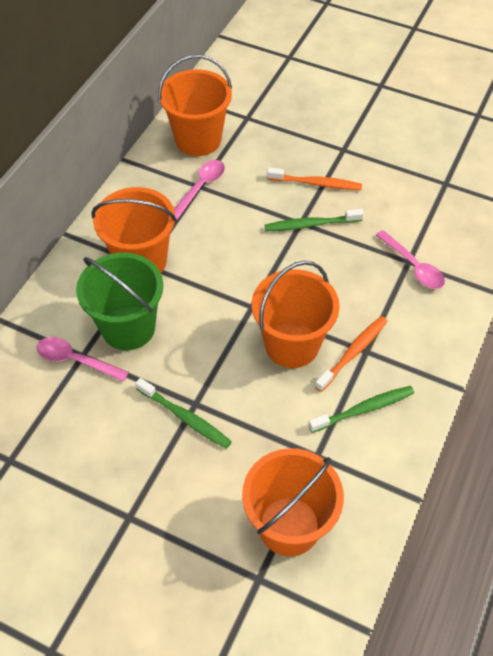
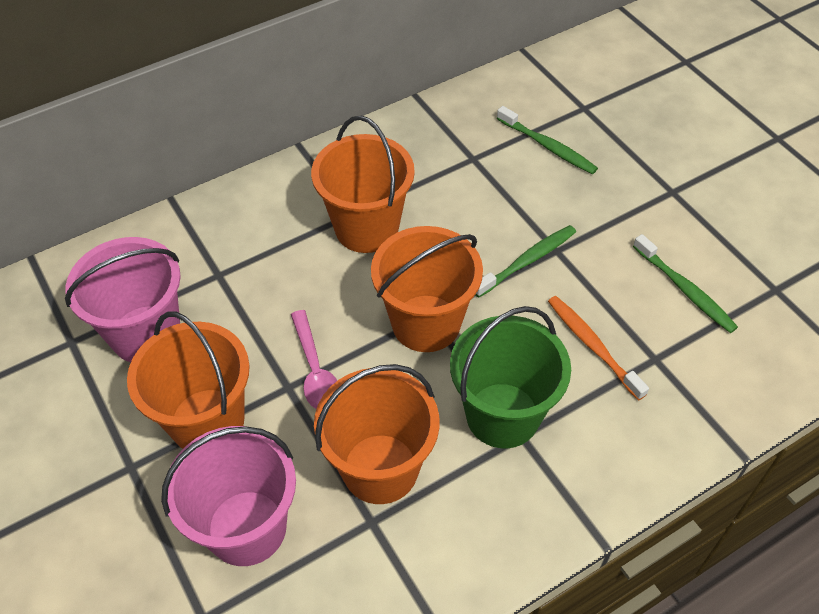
orange toothbrush: 2 -> 1
pink bucket: 0 -> 2
pink spoon: 3 -> 1

